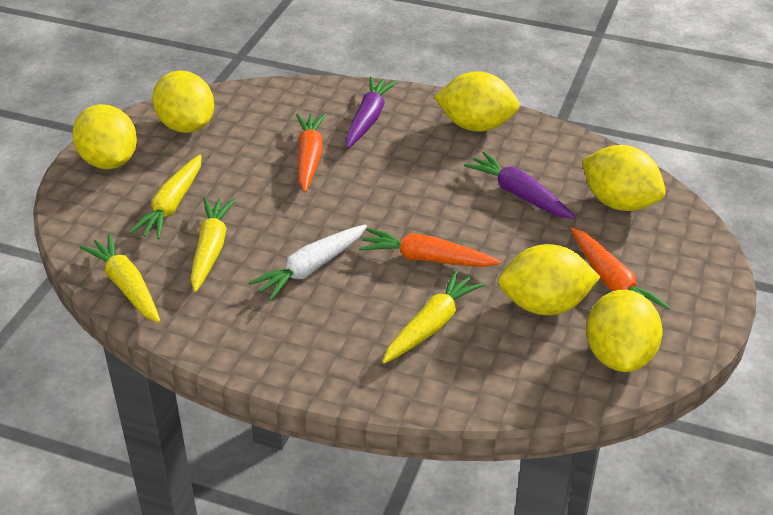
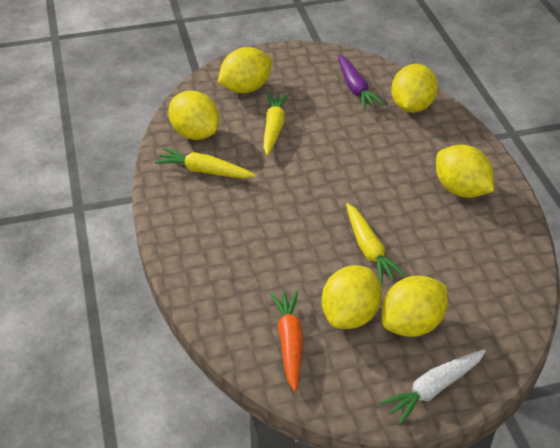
orange carrot: 3 -> 1
purple carrot: 2 -> 1
yellow carrot: 4 -> 3

